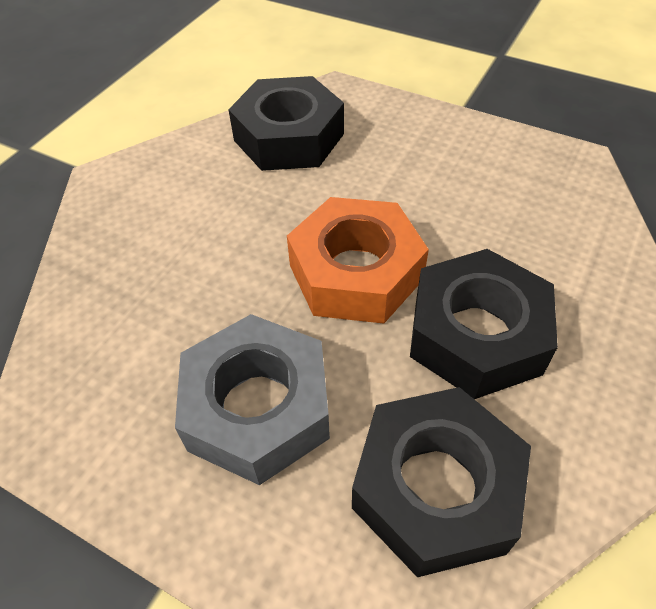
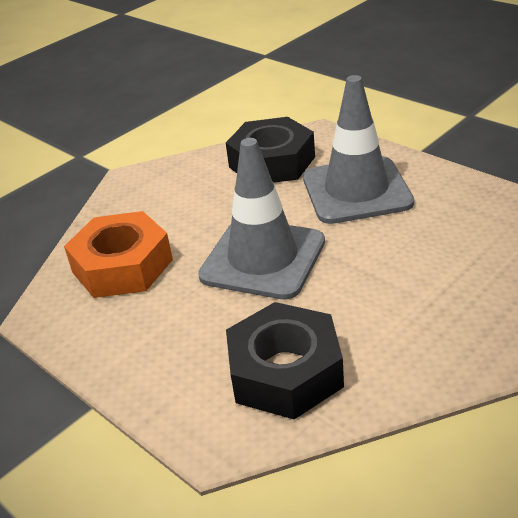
black nut: 3 -> 2
grey nut: 1 -> 0
grey traffic cone: 0 -> 2

